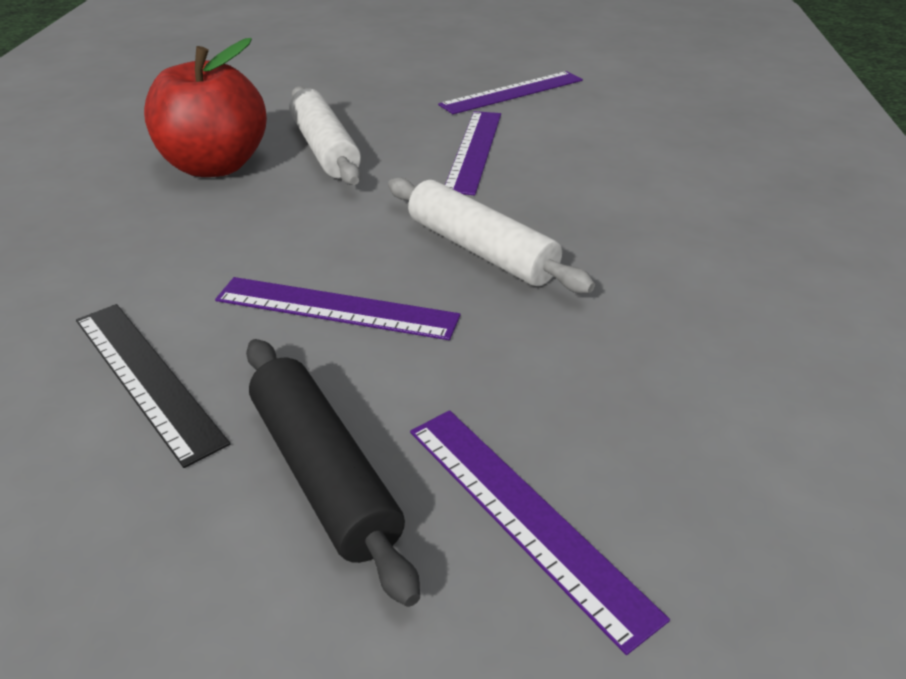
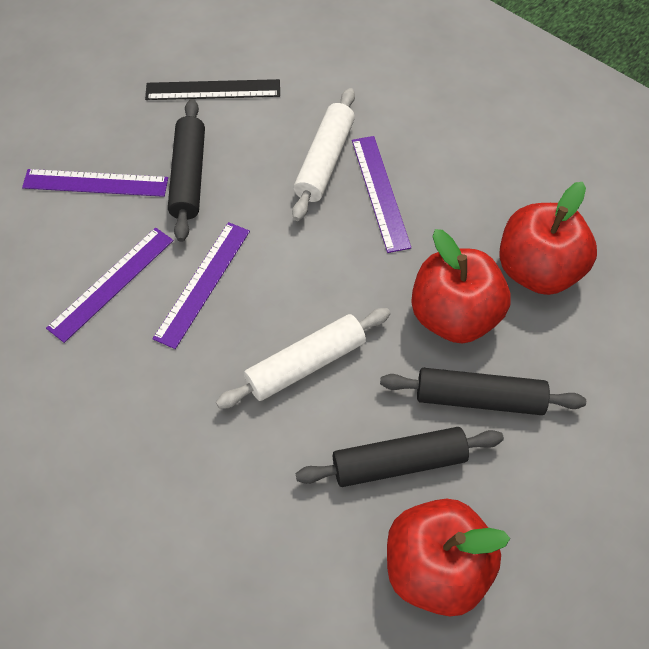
black rolling pin: 1 -> 3
red apple: 1 -> 3

